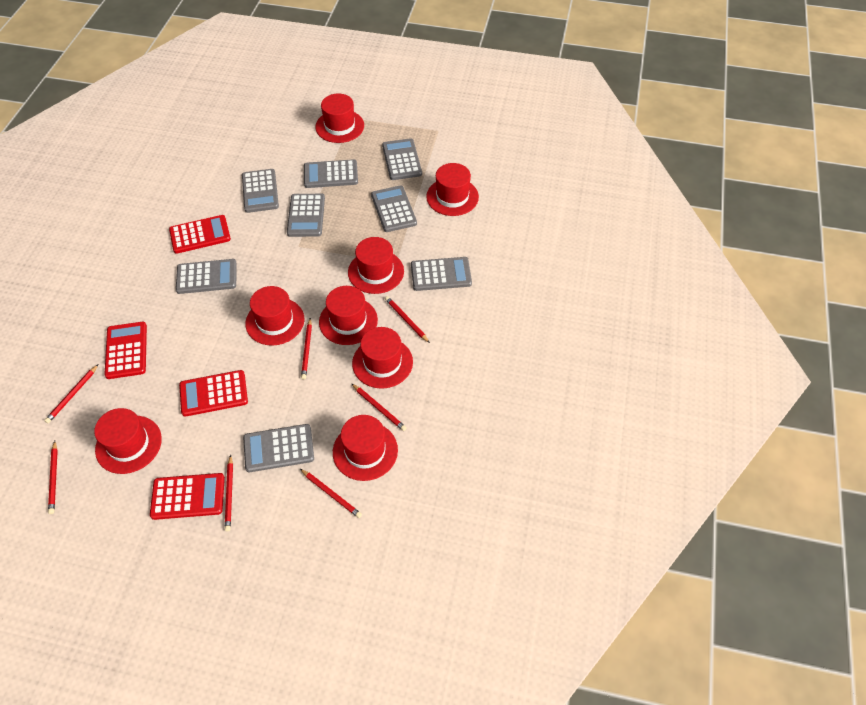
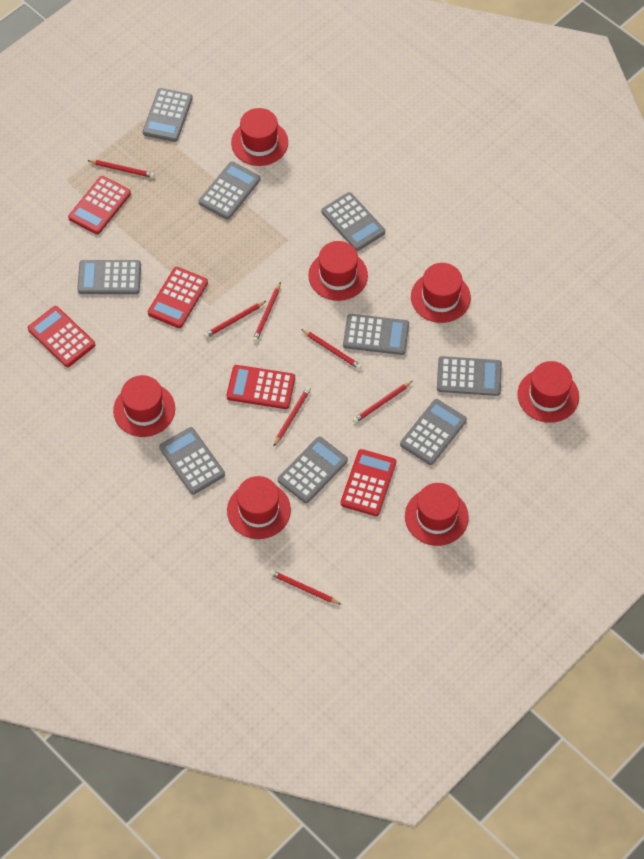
grey calculator: 8 -> 9
red calculator: 4 -> 5
red hat: 8 -> 7

